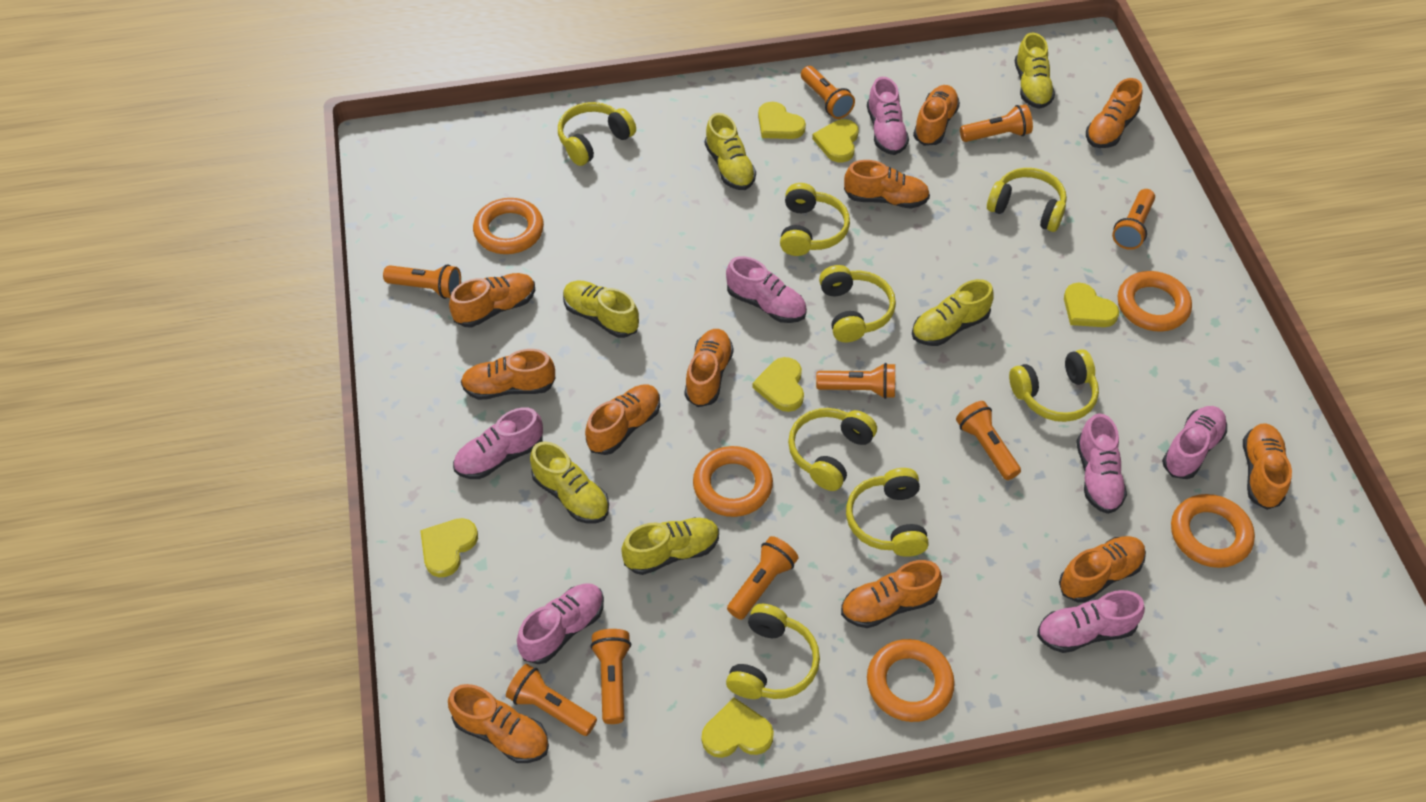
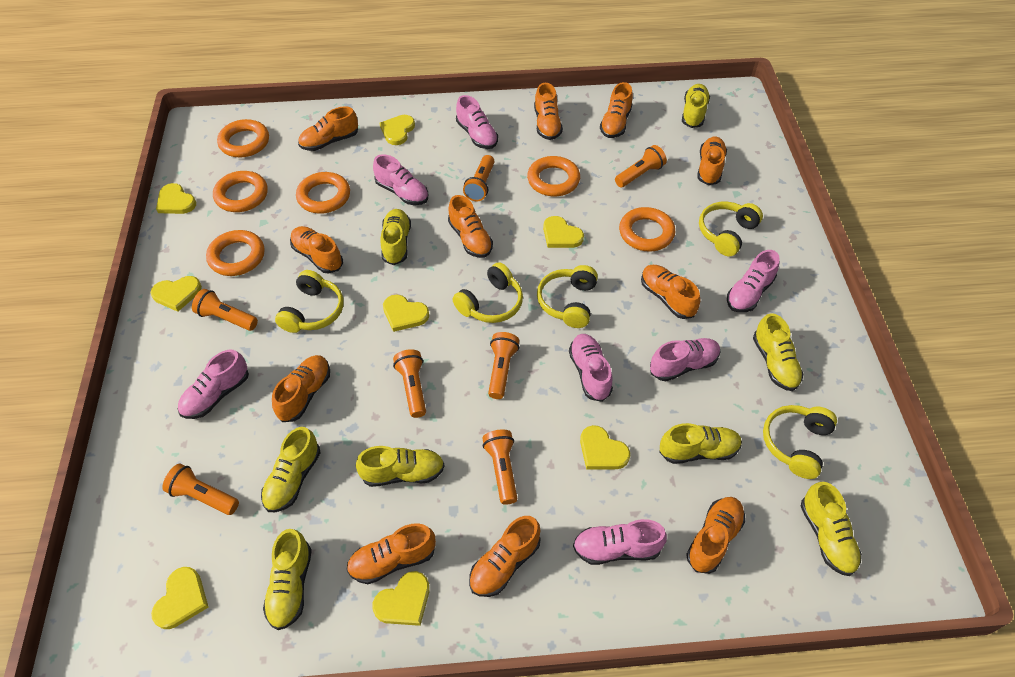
orange flashlight: 9 -> 7
orange ring: 5 -> 6
yellow headphones: 8 -> 5
yellow heart: 6 -> 8
yellow shoe: 6 -> 8

